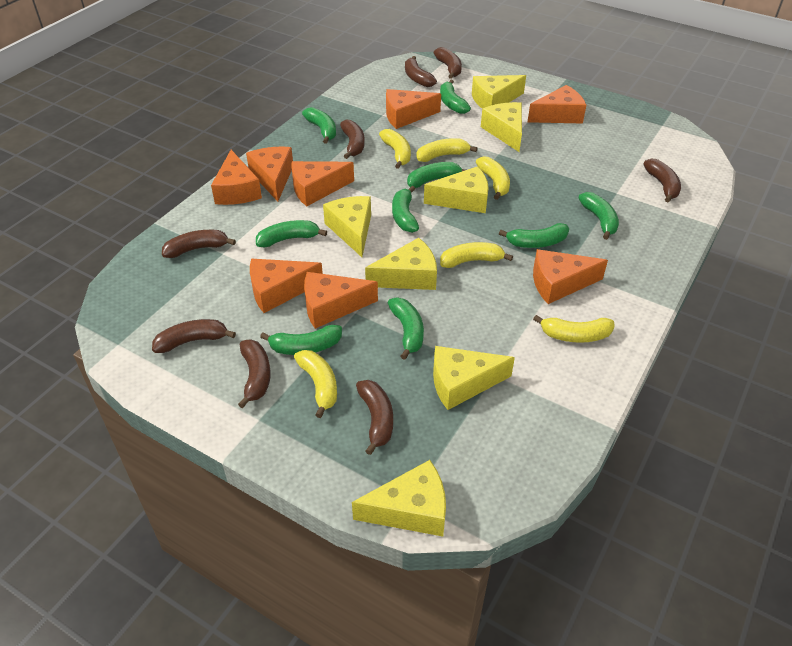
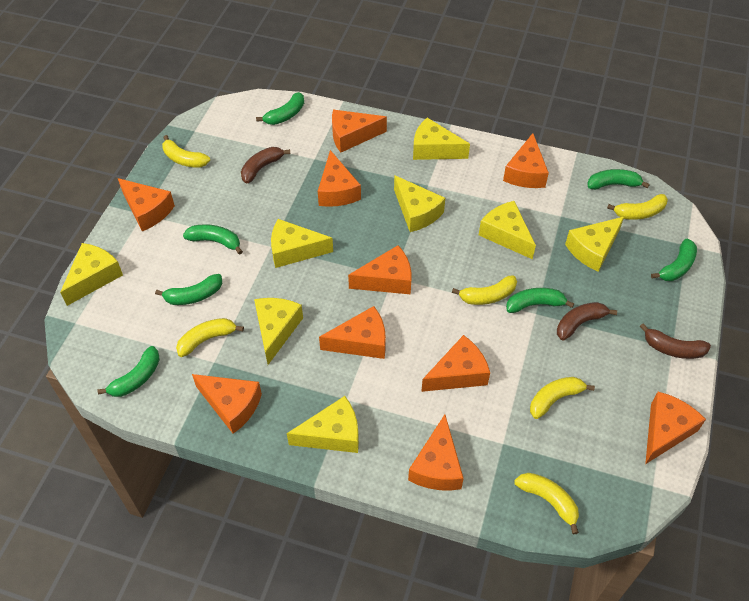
brown banana: 8 -> 3
green banana: 9 -> 7
orange cheese: 8 -> 10
yellow cheese: 7 -> 8

